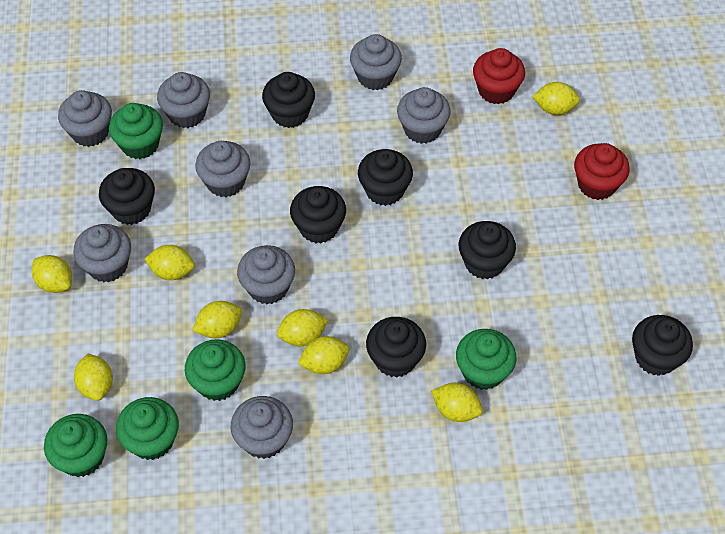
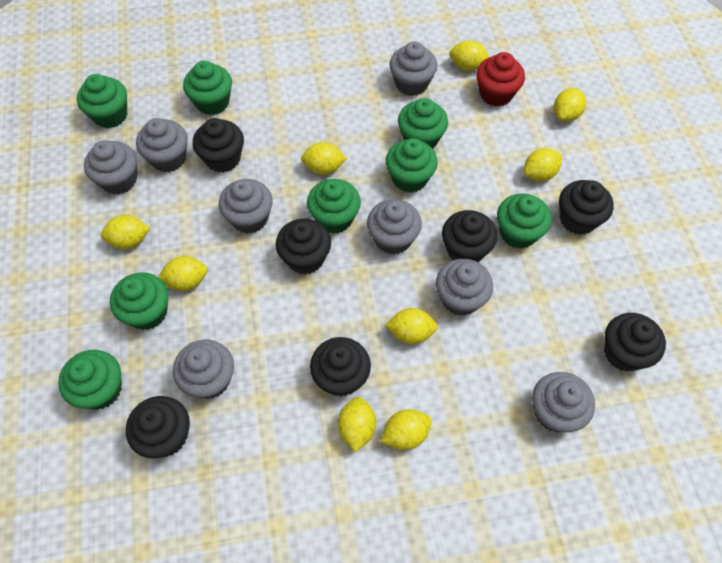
green cupcake: 5 -> 8
red cupcake: 2 -> 1
yellow lemon: 8 -> 9

